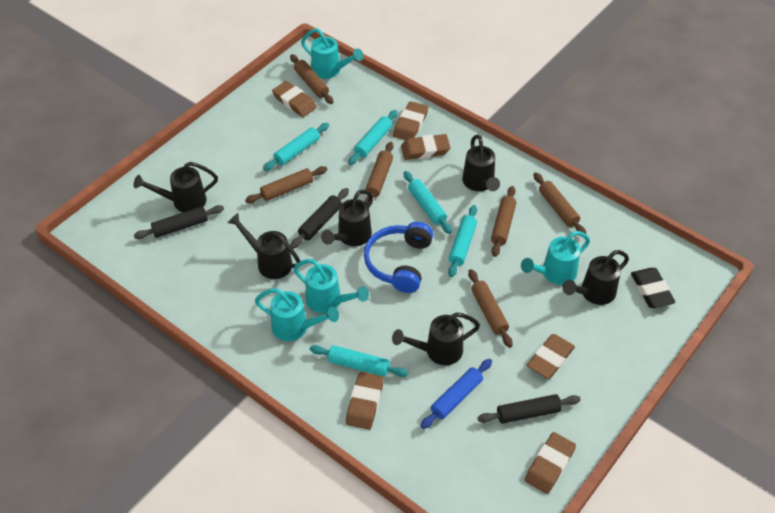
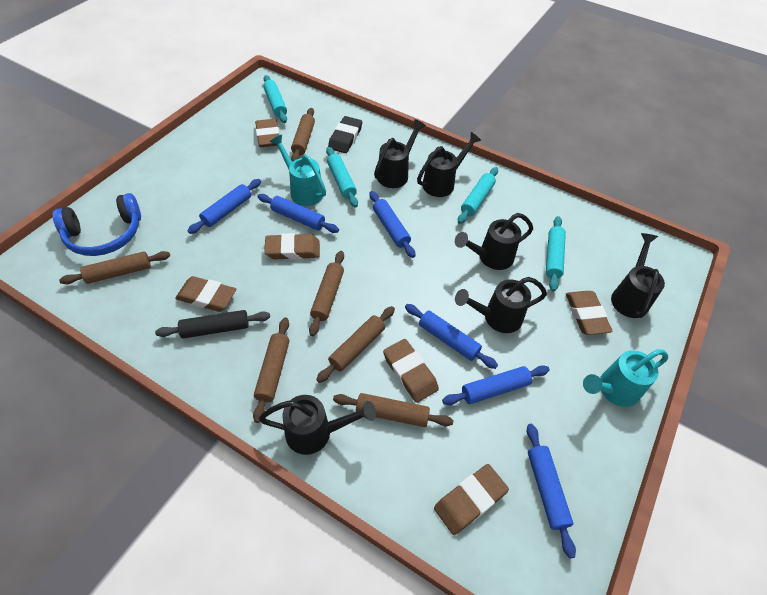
black rolling pin: 3 -> 1
blue rolling pin: 1 -> 6
turquoise rolling pin: 5 -> 4
turquoise watering can: 4 -> 2

